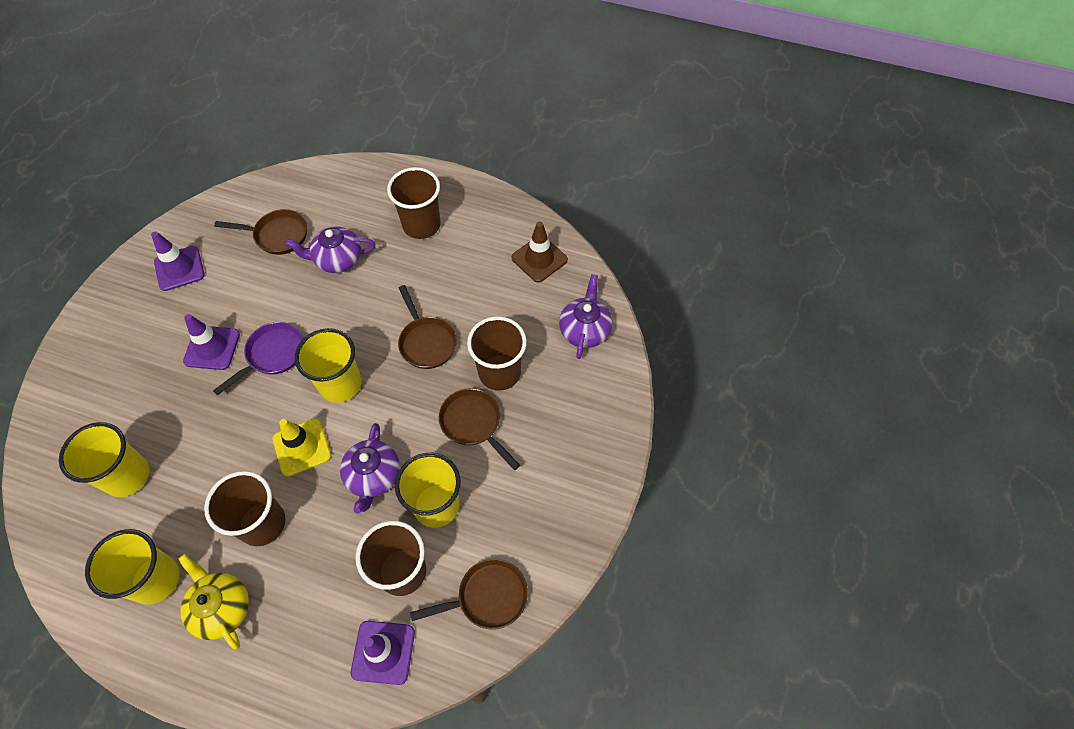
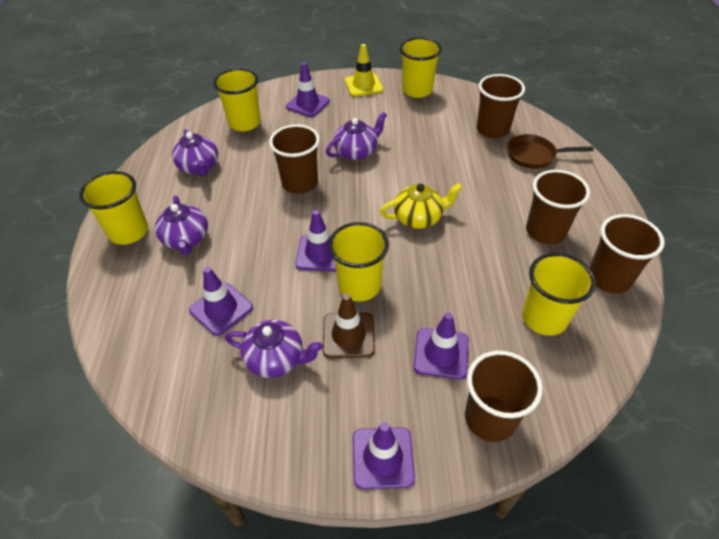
brown cup: 4 -> 5
brown pan: 4 -> 1
purple pan: 1 -> 0
purple teapot: 3 -> 4
purple traffic cone: 3 -> 5
yellow cup: 4 -> 5

